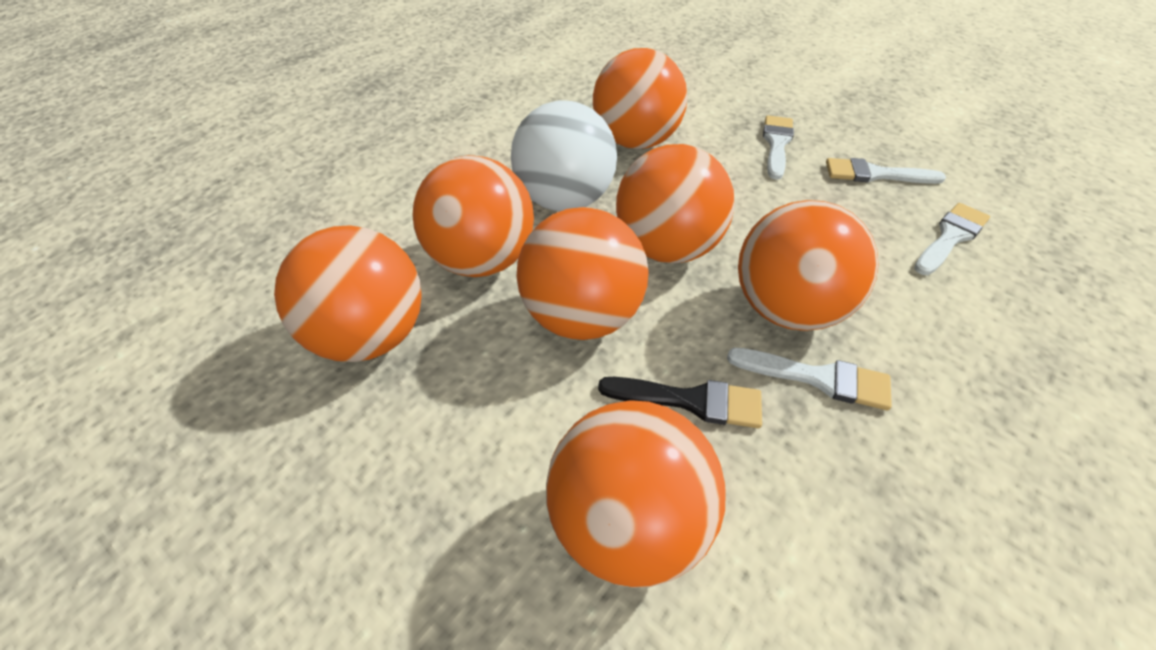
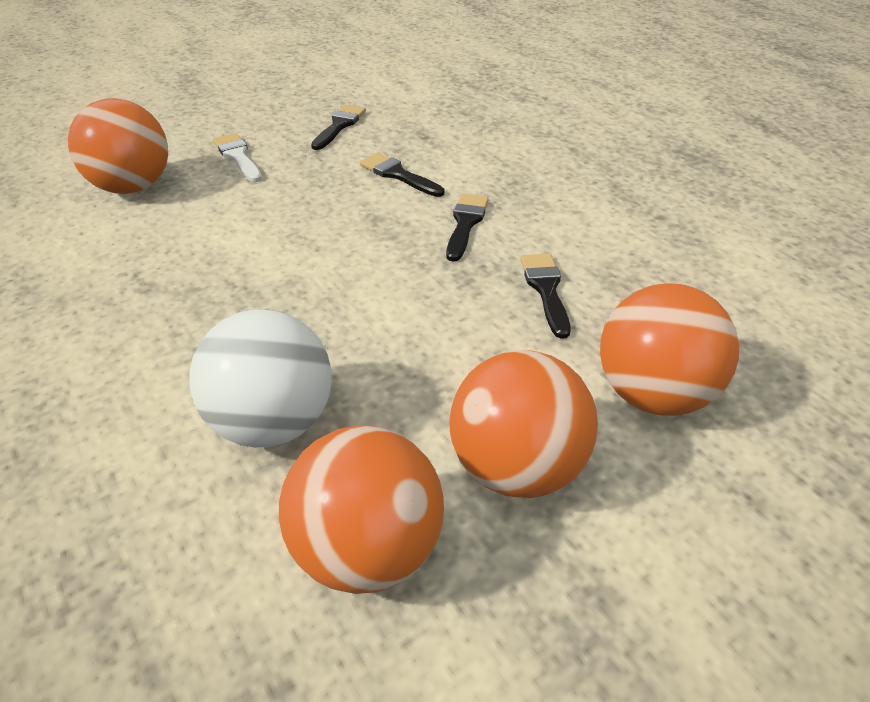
black brush: 1 -> 4
orange ball: 7 -> 4
white brush: 4 -> 1

